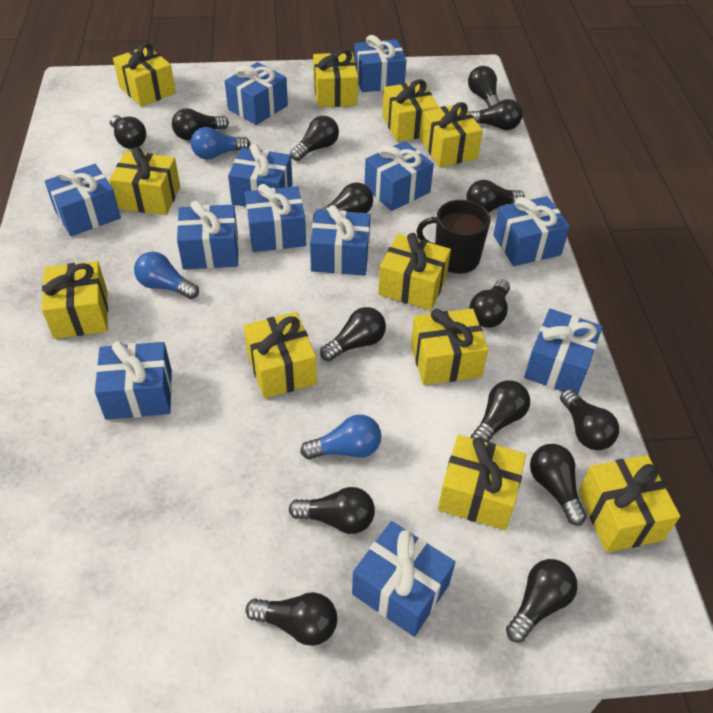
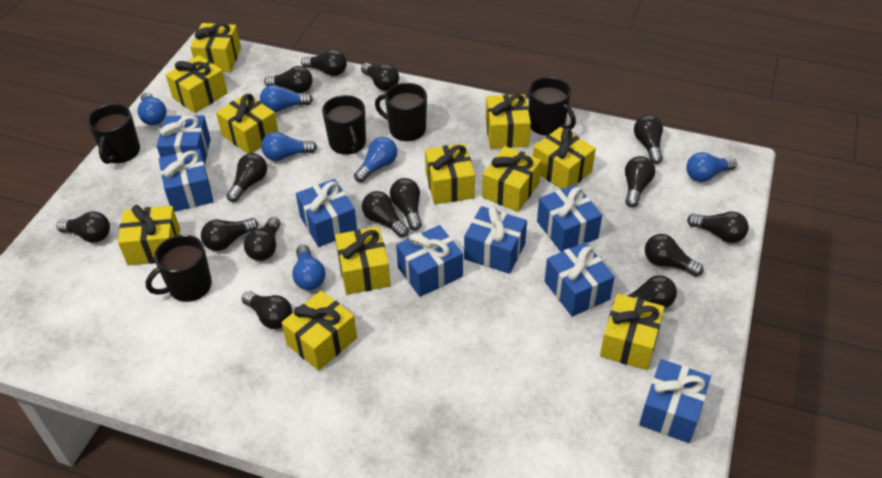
black mug: 1 -> 5
blue gift: 12 -> 8
blue light bulb: 3 -> 6

